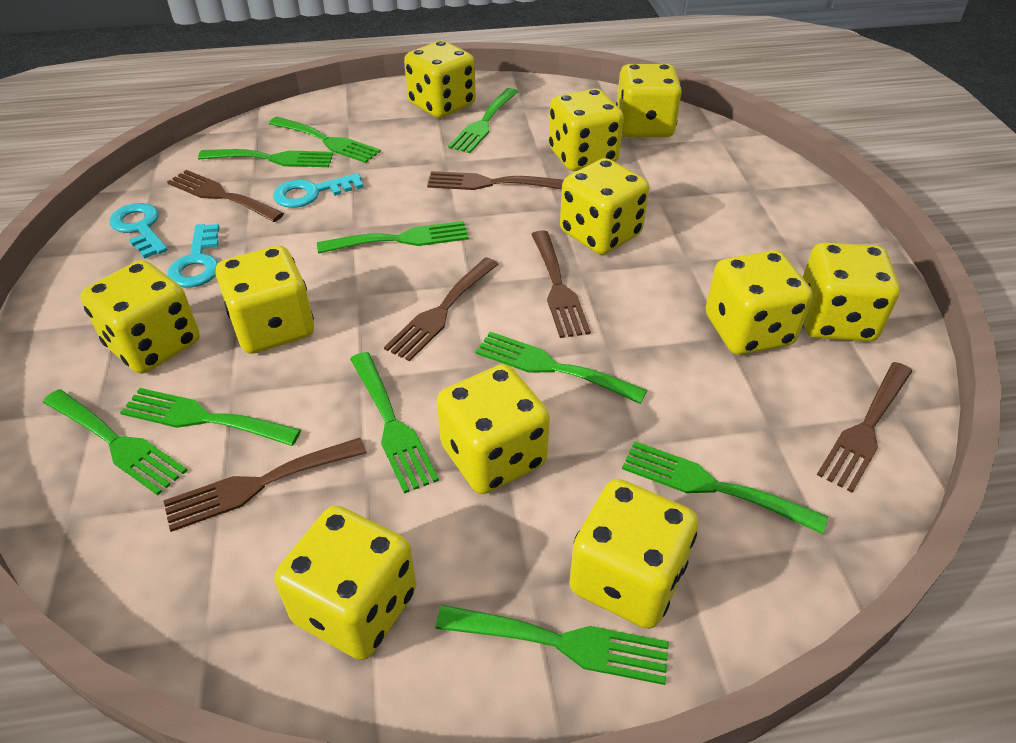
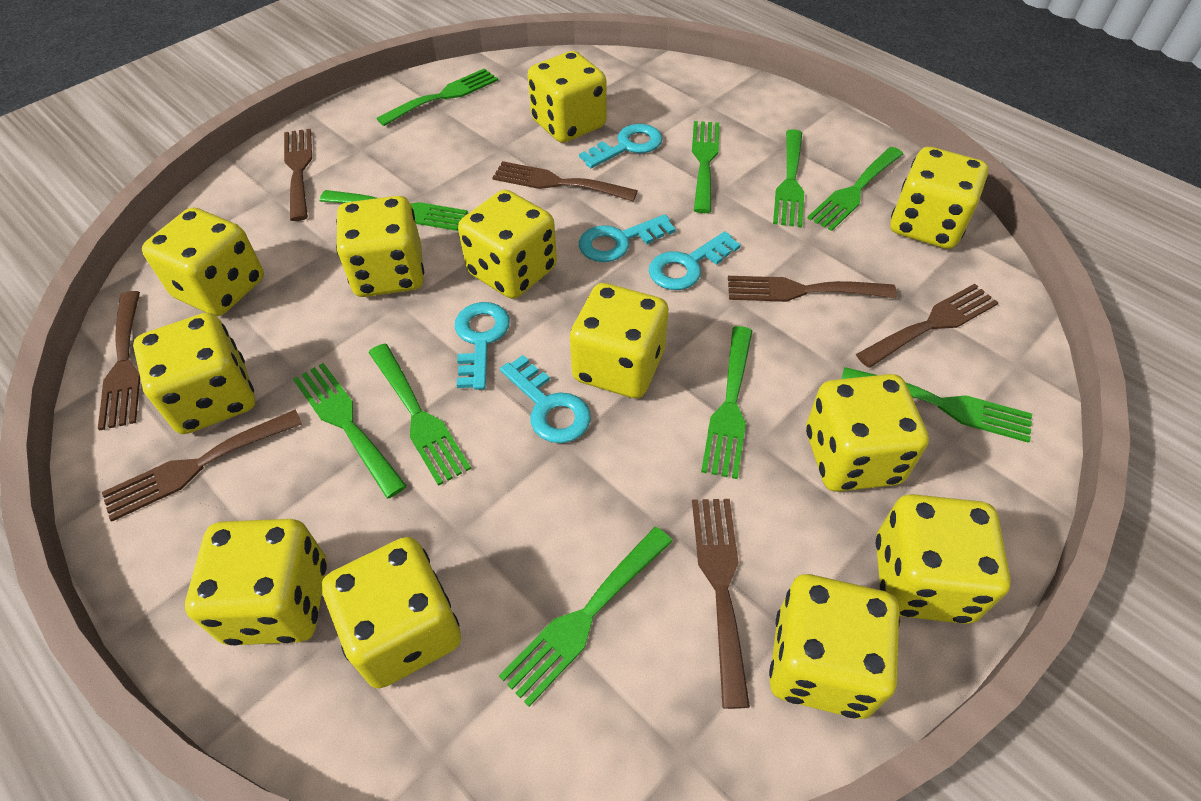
brown fork: 6 -> 7
turquoise key: 3 -> 5
yellow dice: 11 -> 12

